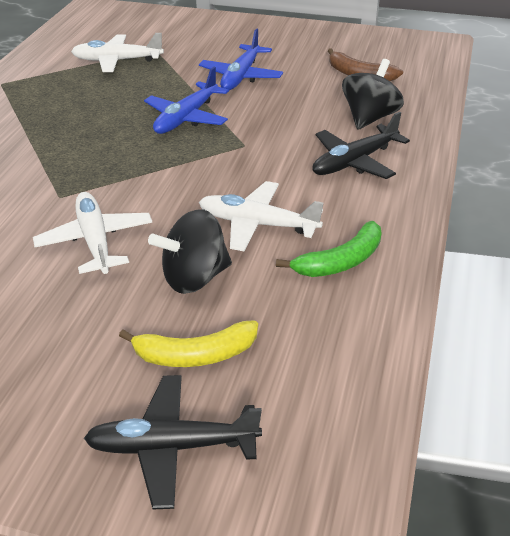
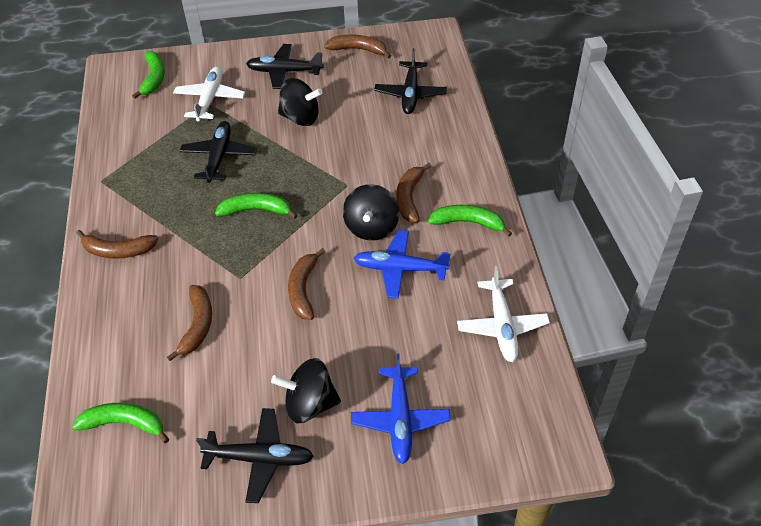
black plane: 2 -> 4
black spinning top: 2 -> 3
brown banana: 1 -> 5
green banana: 1 -> 4
white plane: 3 -> 2
yellow banana: 1 -> 0

